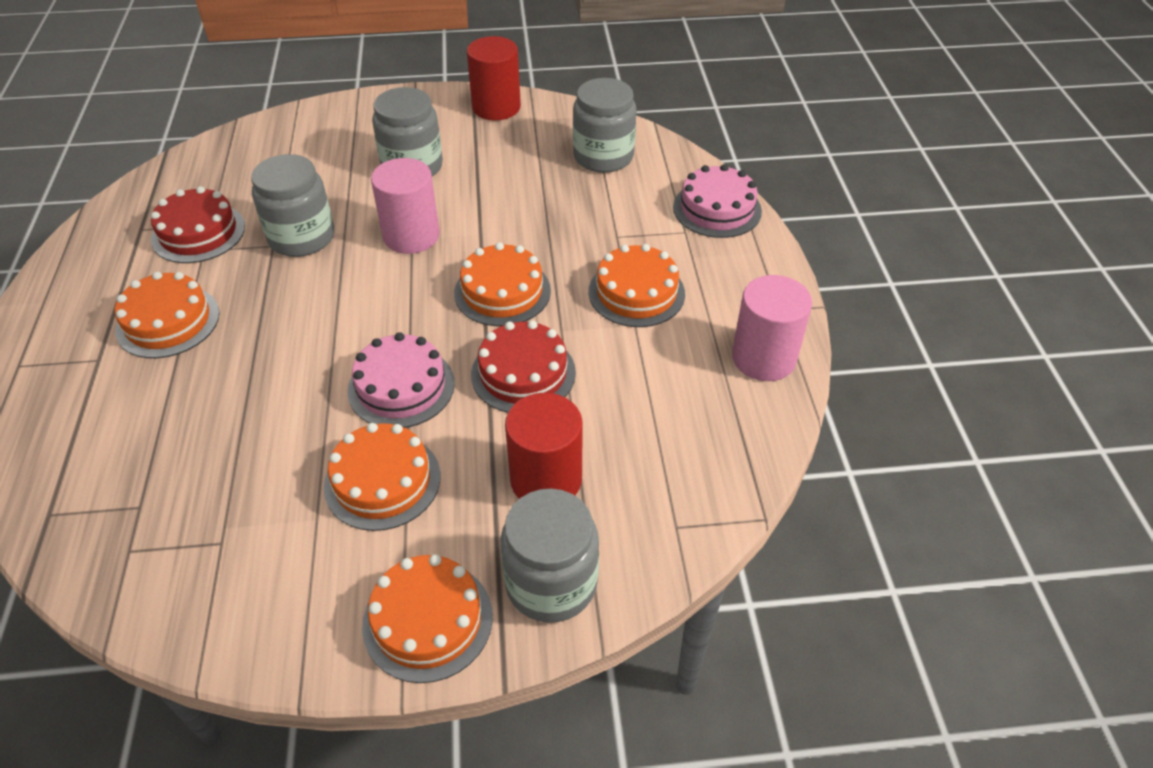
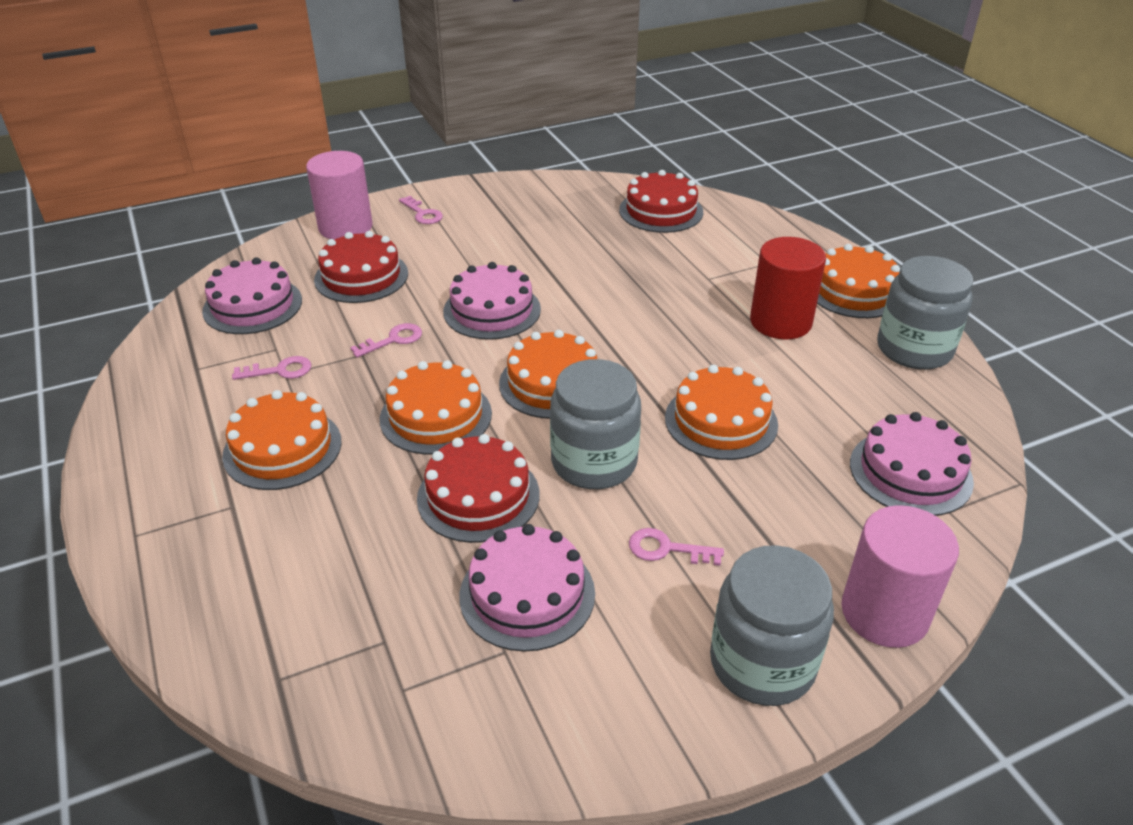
grey jar: 4 -> 3
pink cake: 2 -> 4
pink key: 0 -> 4
red cake: 2 -> 3
red cylinder: 2 -> 1

